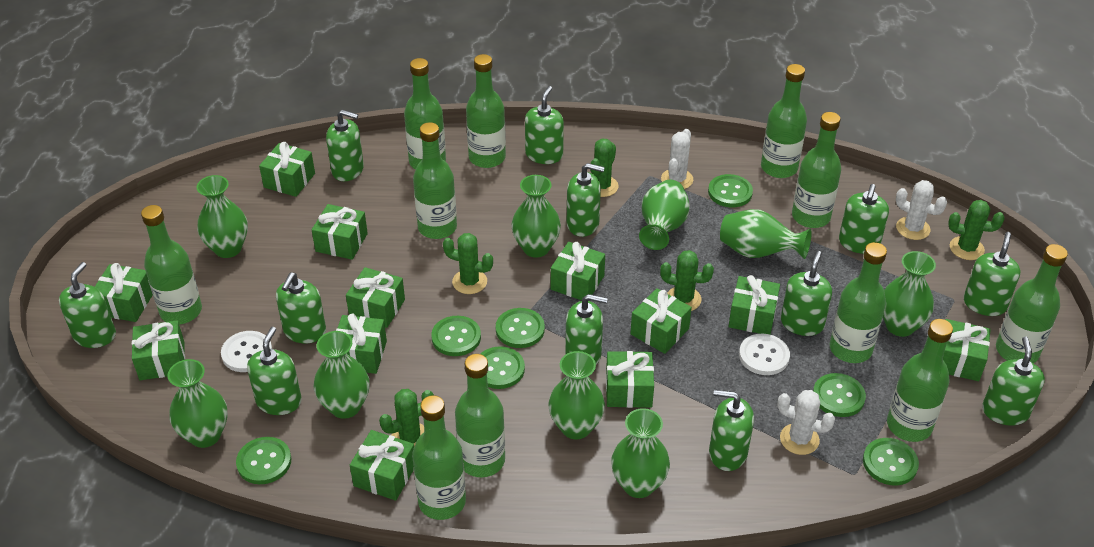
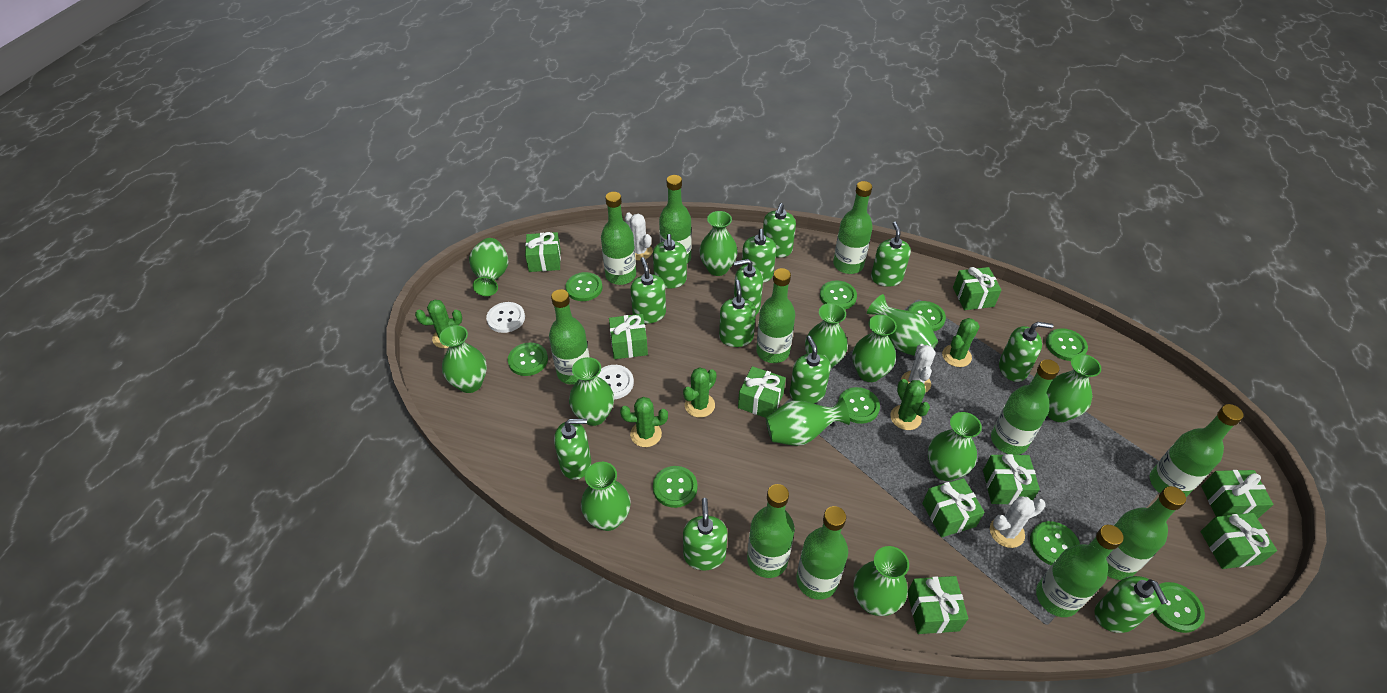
green button: 7 -> 9
green gift: 12 -> 9
green vase: 9 -> 12

